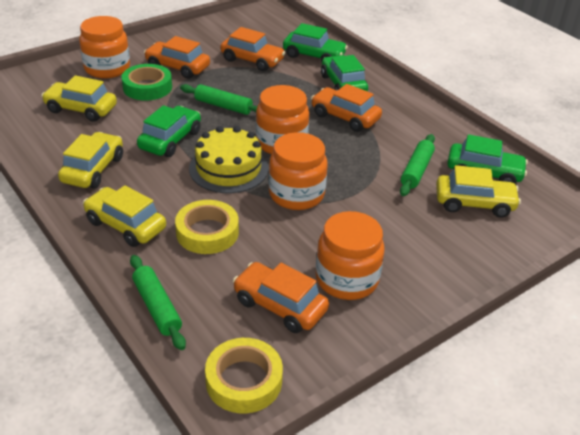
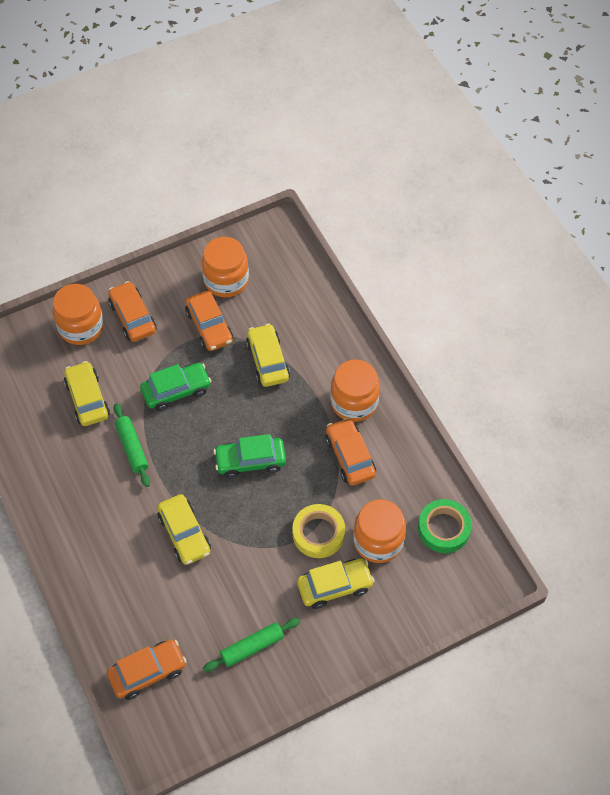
green car: 4 -> 2
green rolling pin: 3 -> 2
yellow cake: 1 -> 0
yellow tape: 2 -> 1

